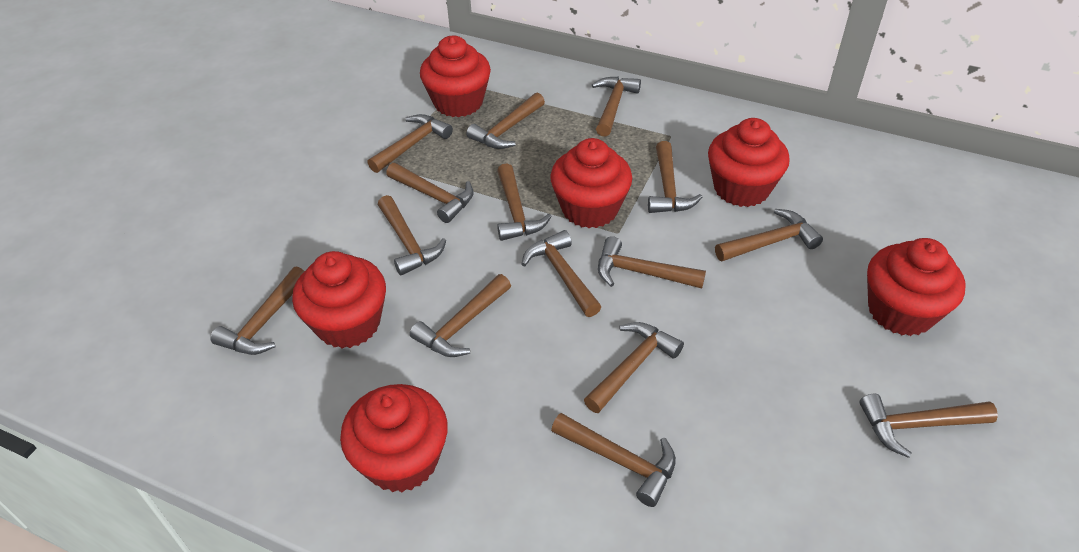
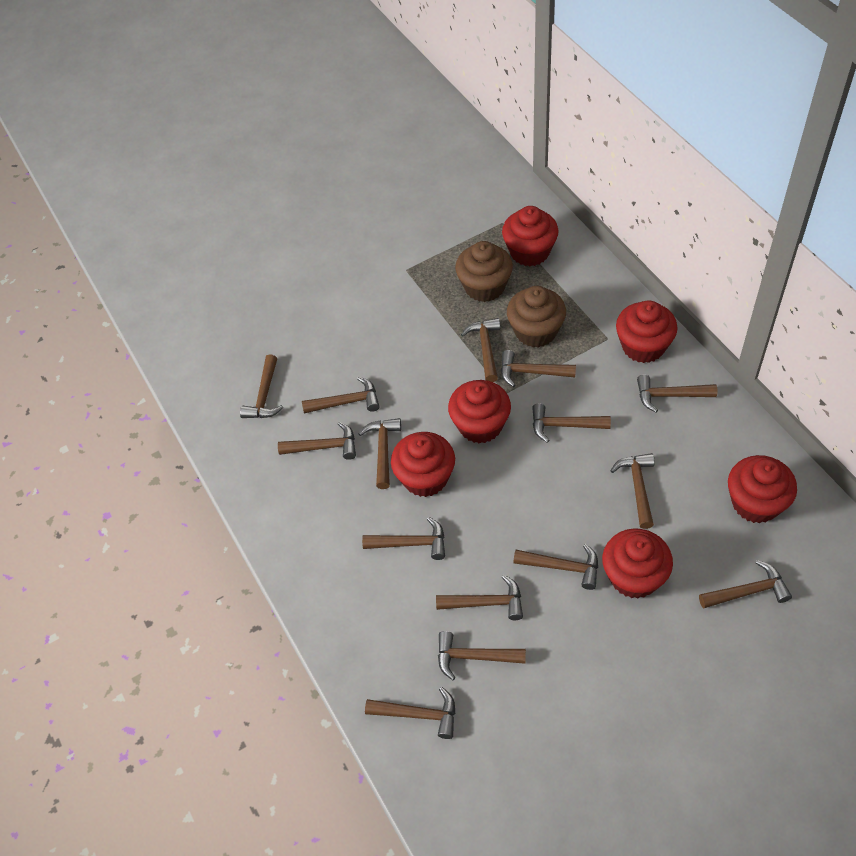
brown cupcake: 0 -> 2

